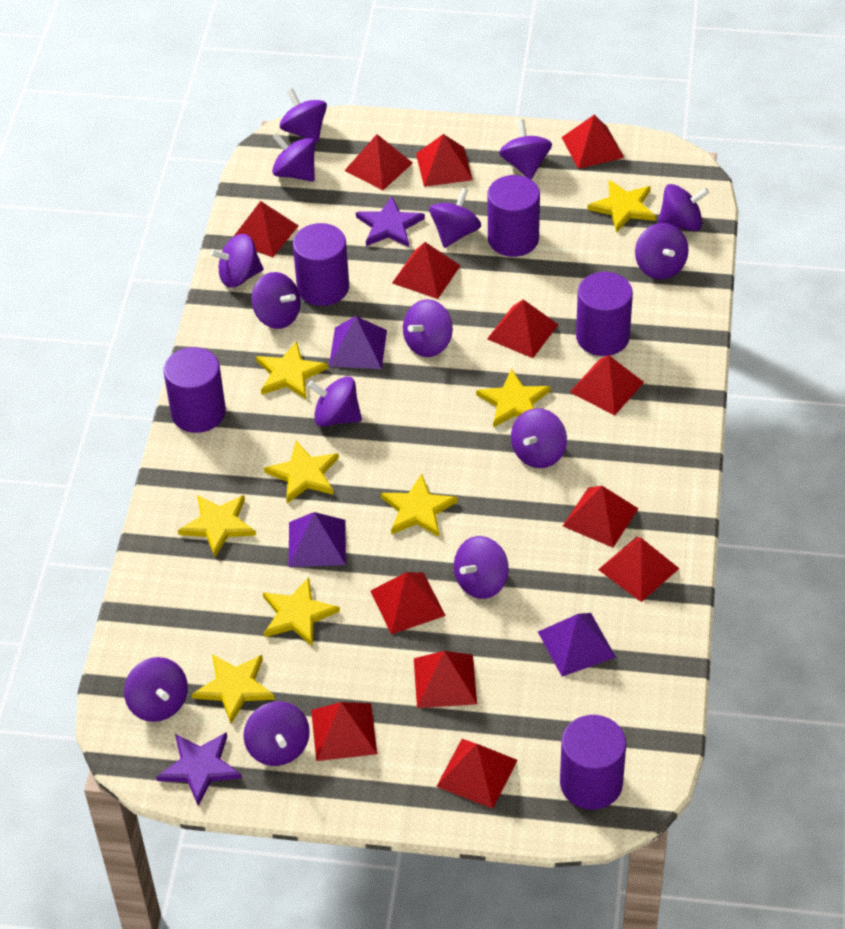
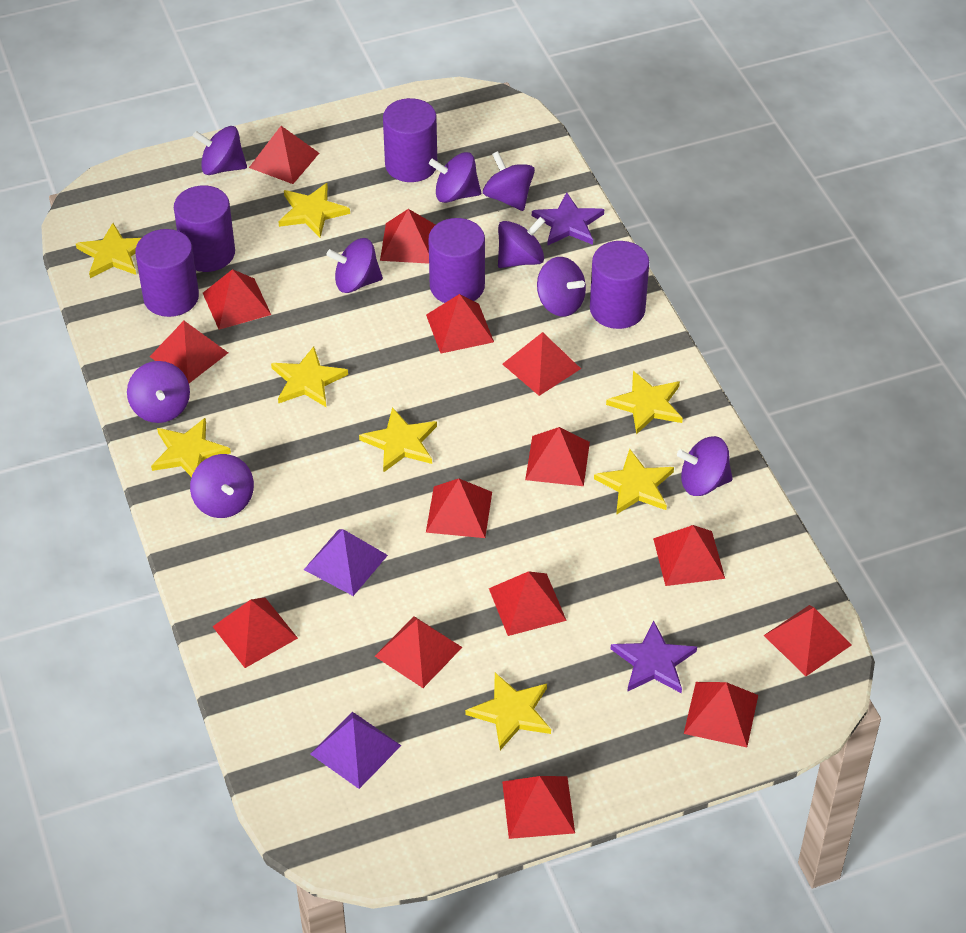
purple pyramid: 3 -> 2
purple spinning top: 14 -> 9
red pyramid: 13 -> 15

